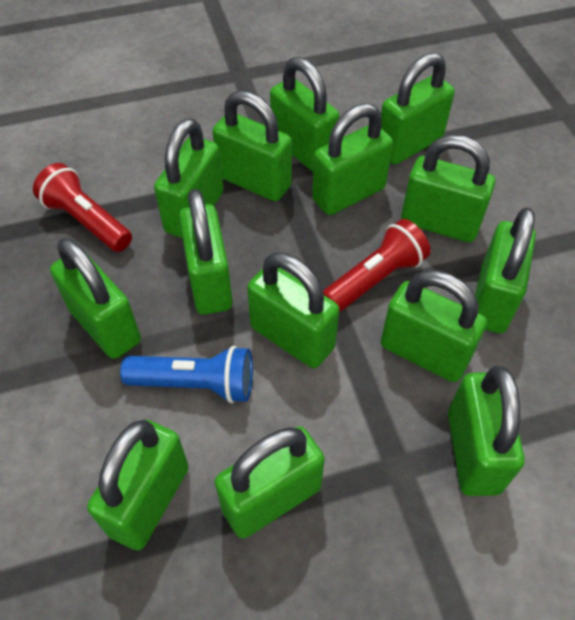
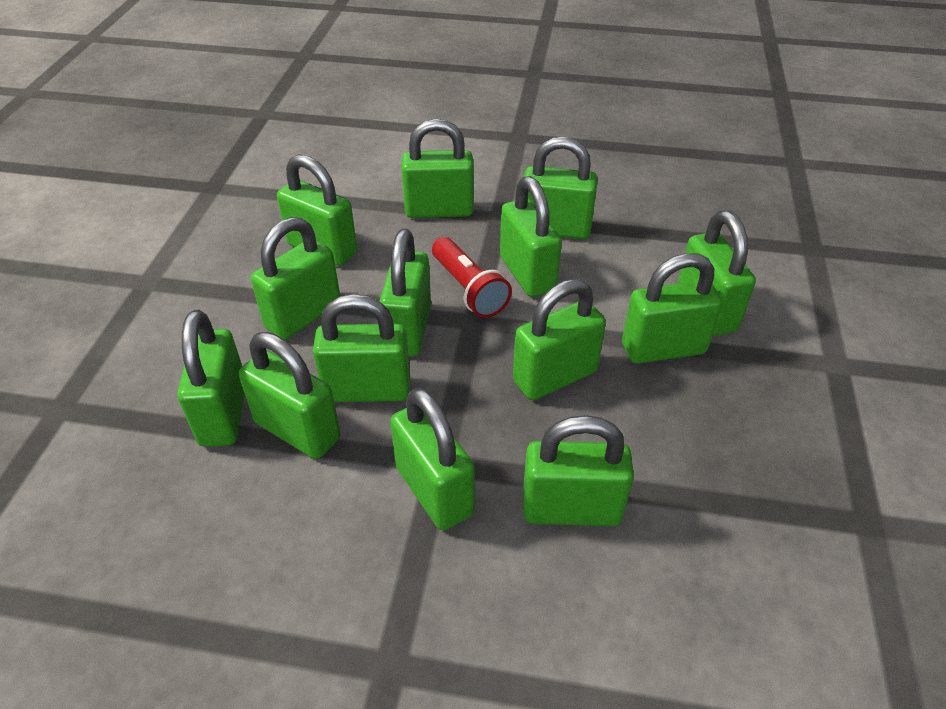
blue flashlight: 1 -> 0
red flashlight: 2 -> 1

